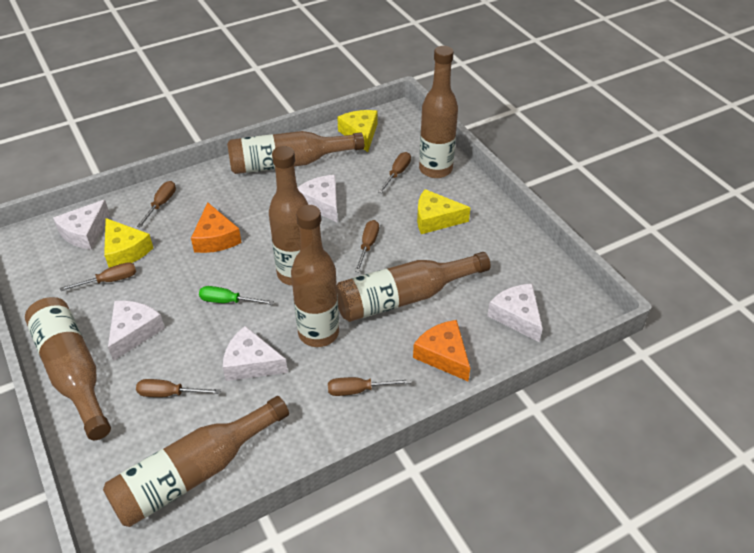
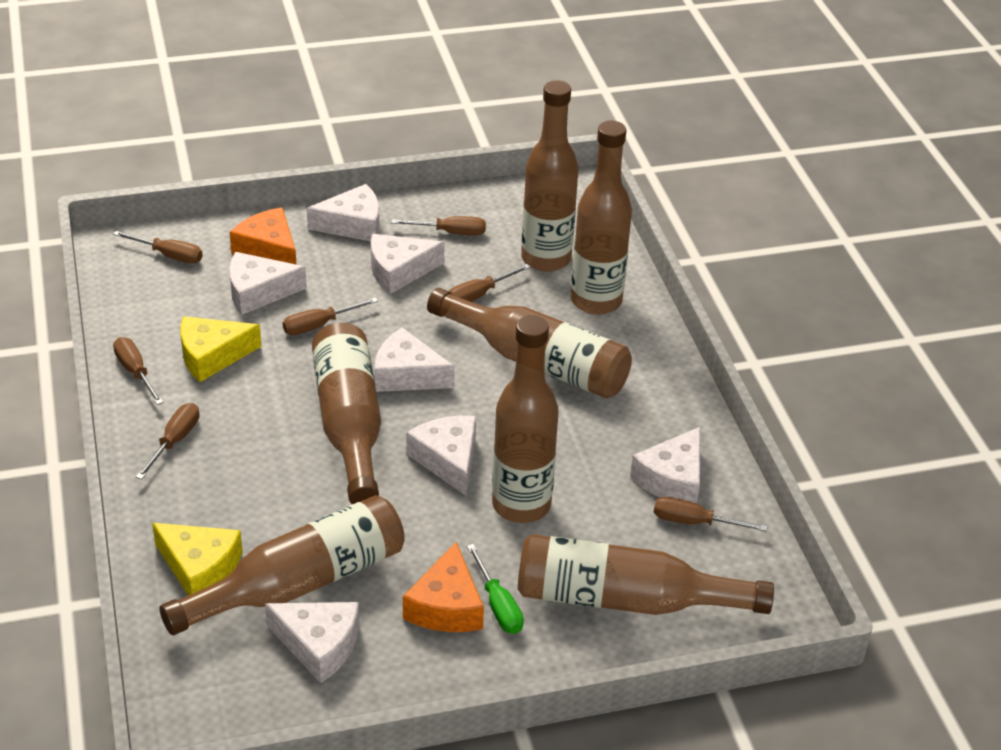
brown screwdriver: 6 -> 7
white cheese: 5 -> 7
yellow cheese: 3 -> 2

